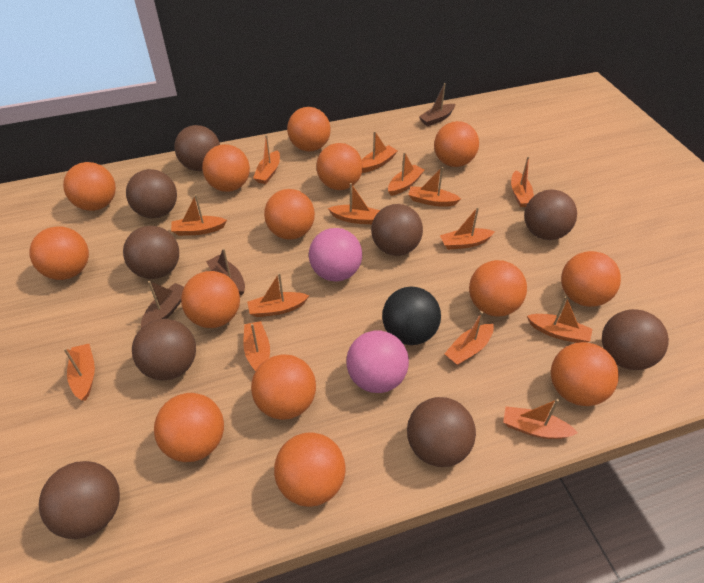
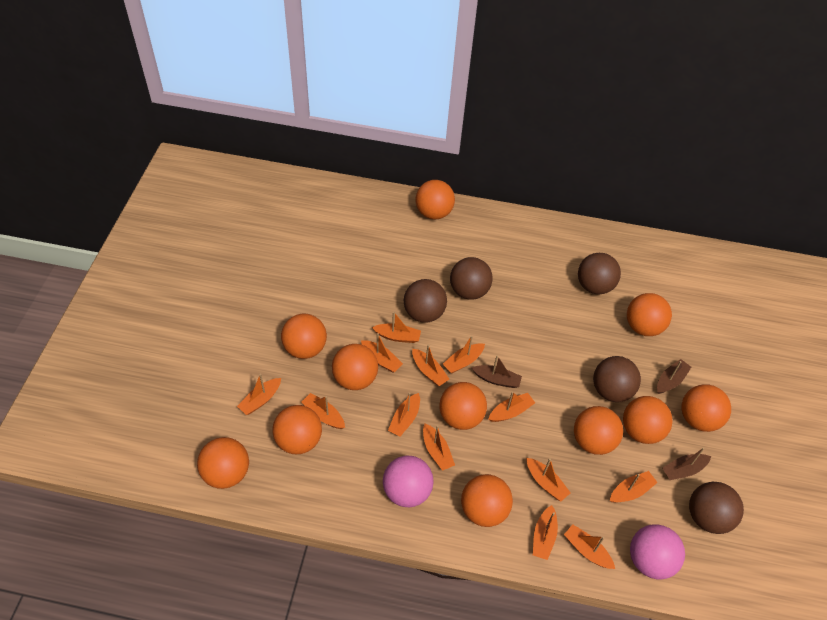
black ball: 1 -> 0
brown ball: 9 -> 5
orange ball: 14 -> 11
orange boat: 14 -> 13

